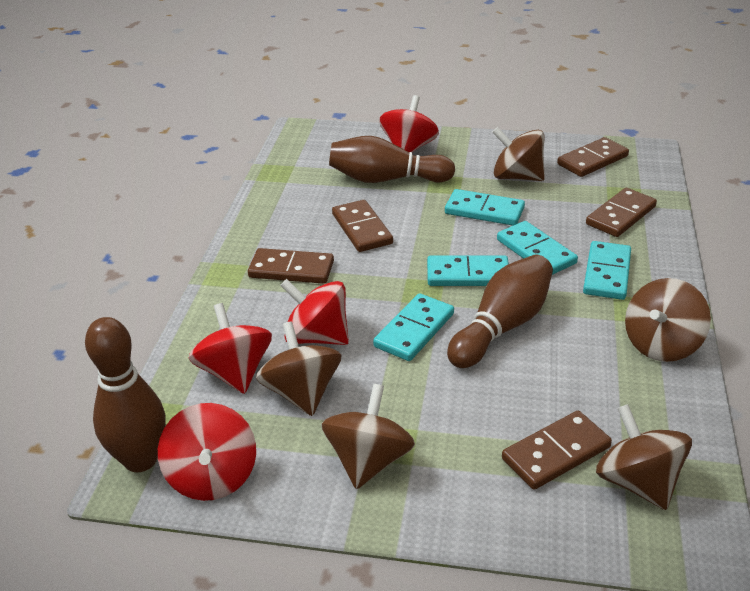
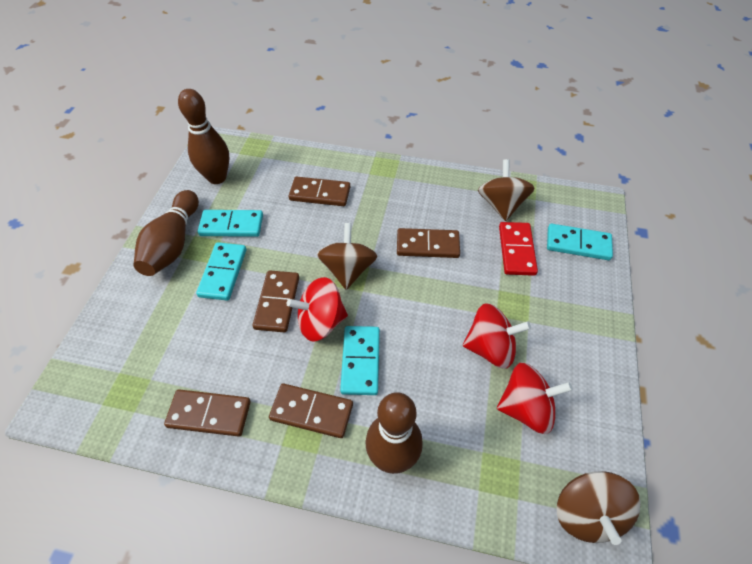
brown spinning top: 5 -> 3
red domino: 0 -> 1
red spinning top: 4 -> 3
turquoise domino: 5 -> 4

